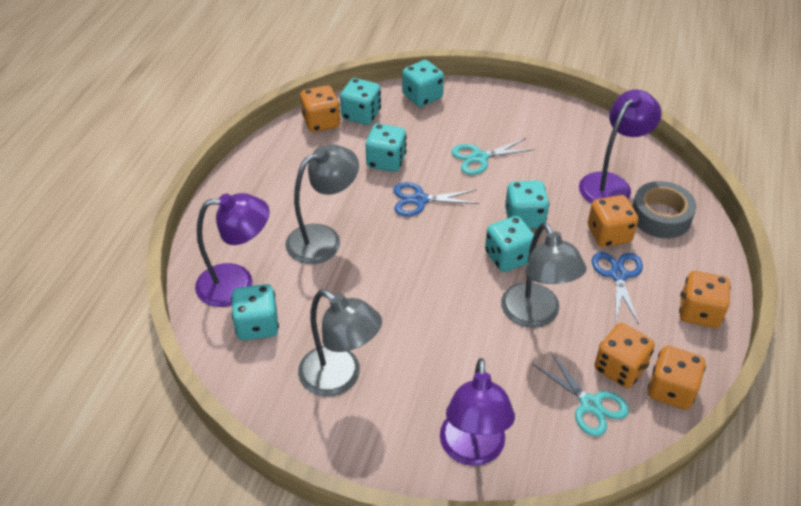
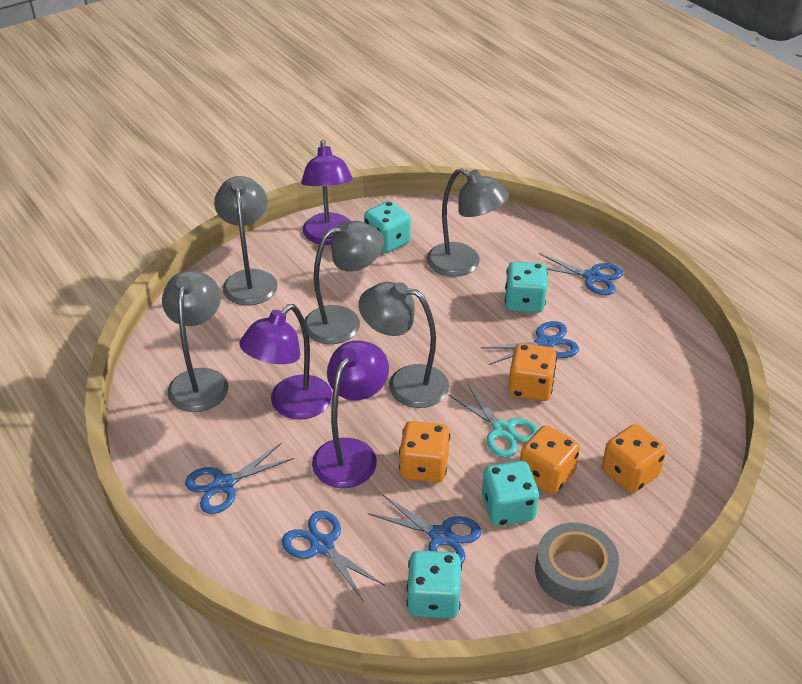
blue scissors: 2 -> 5
grey lamp: 3 -> 5
orange dice: 5 -> 4
turquoise dice: 6 -> 4
turquoise scissors: 2 -> 1

